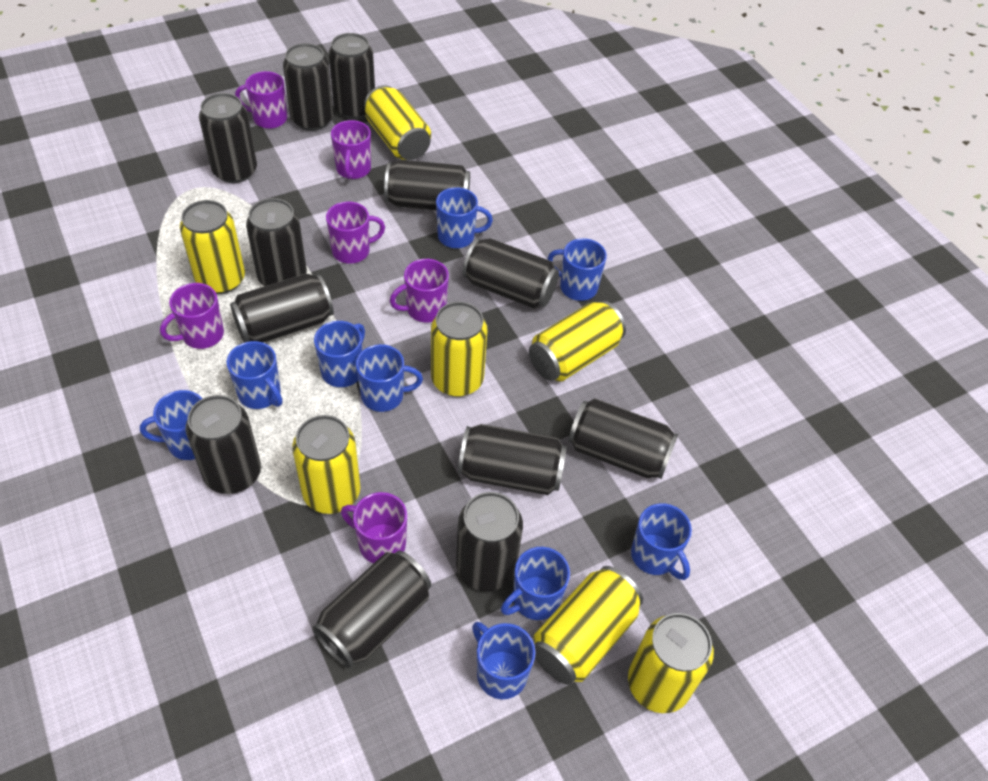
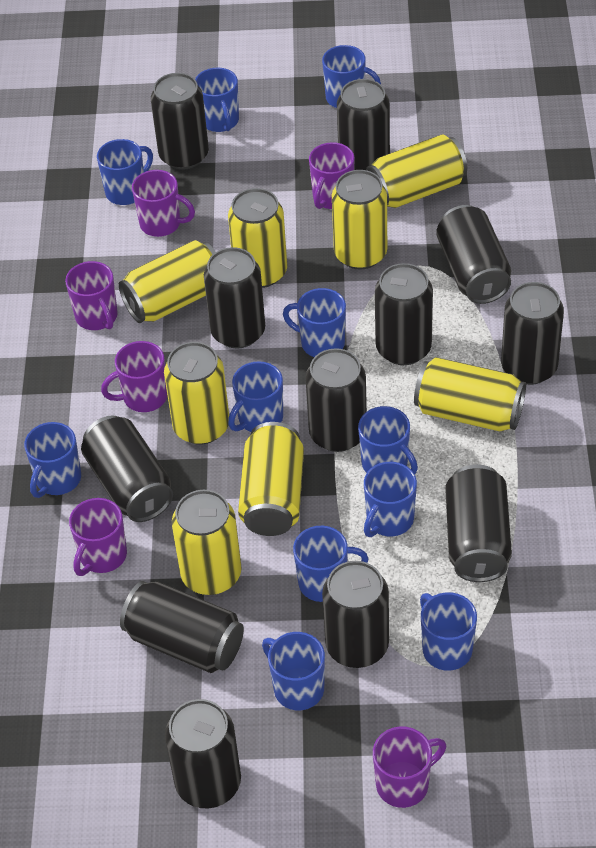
blue mug: 9 -> 11
yellow can: 7 -> 8

